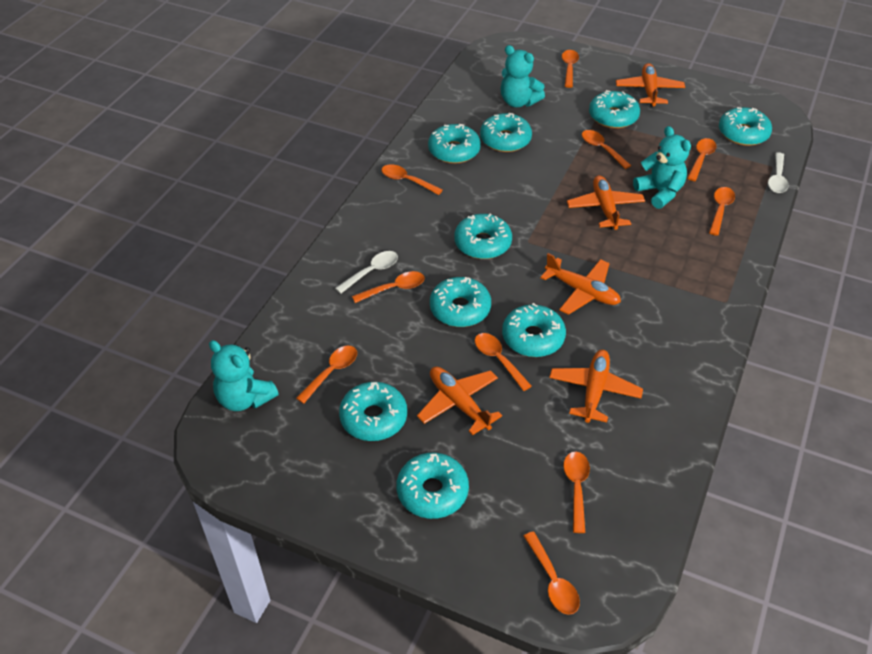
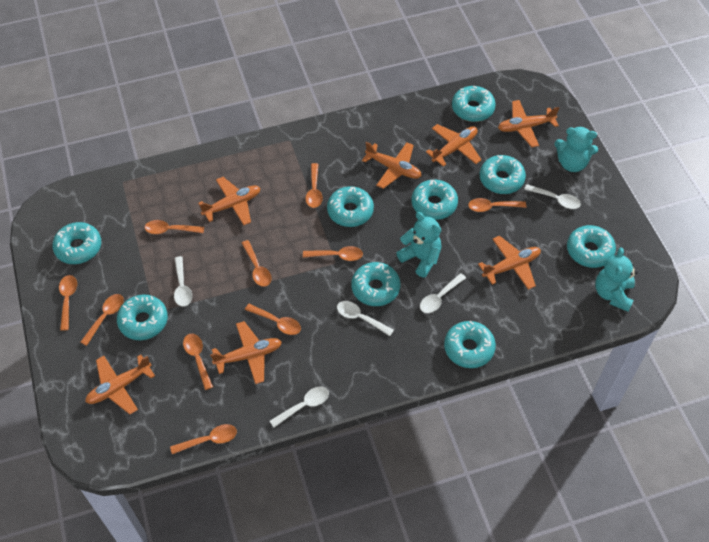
orange plane: 5 -> 7
white spoon: 2 -> 5

